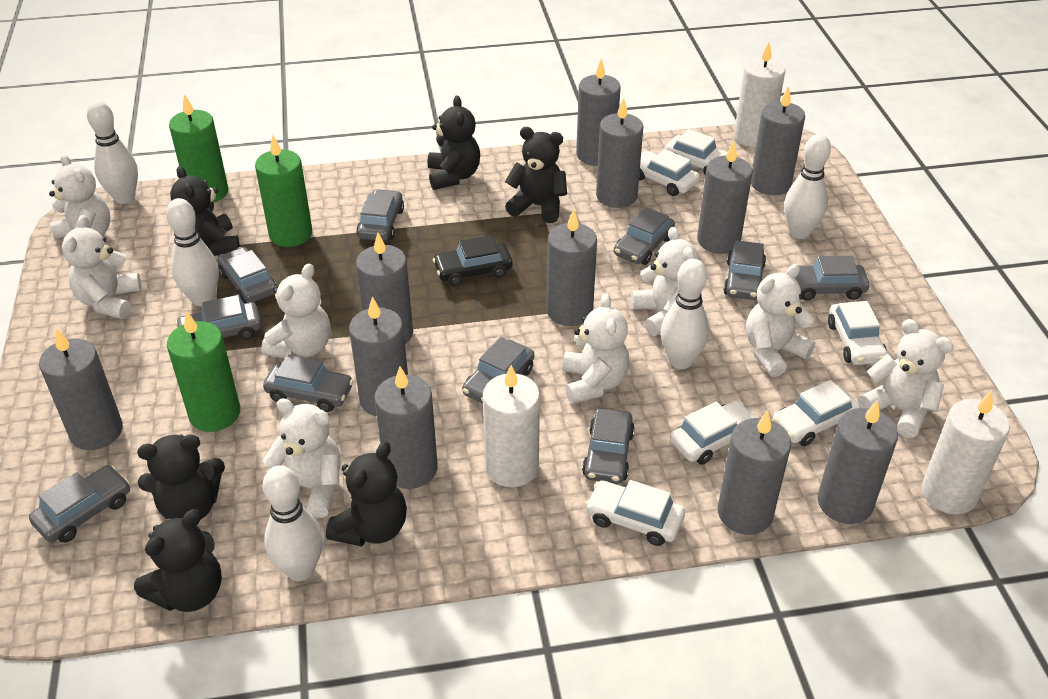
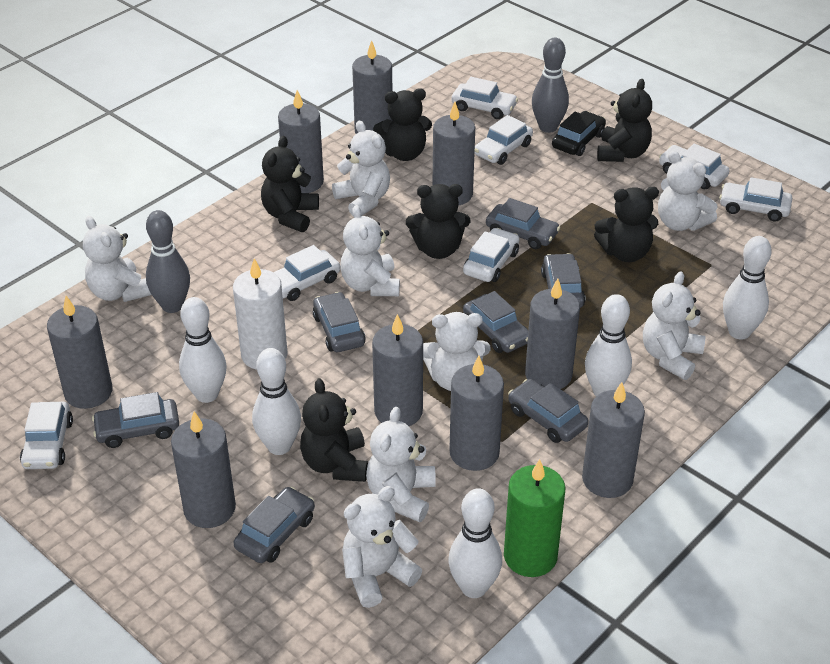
green candle: 3 -> 1
grey bowling pin: 0 -> 2
grey candle: 11 -> 9
grey car: 10 -> 7
white candle: 3 -> 1
white car: 6 -> 7

